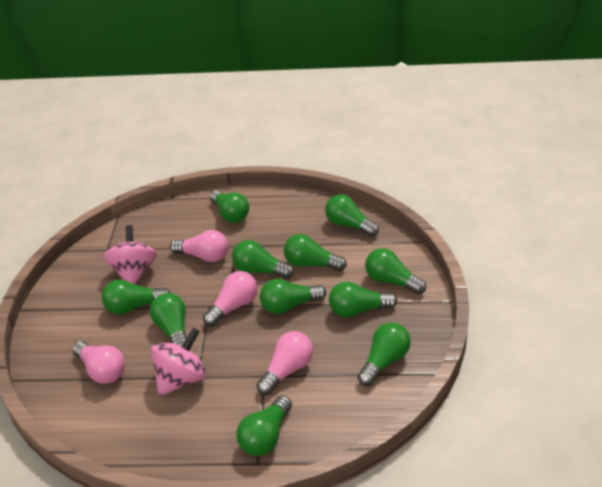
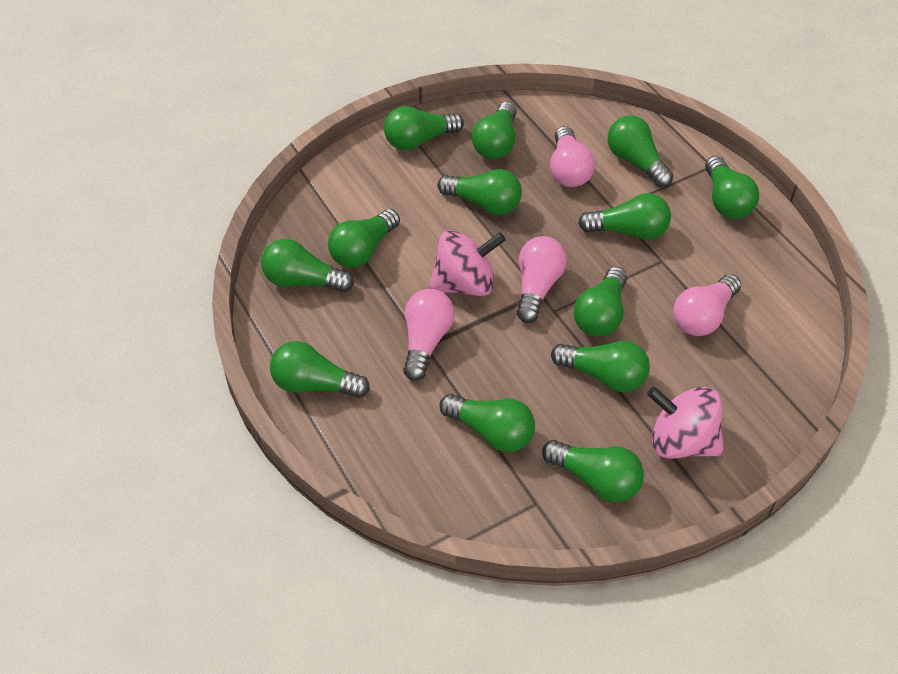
green light bulb: 11 -> 13

